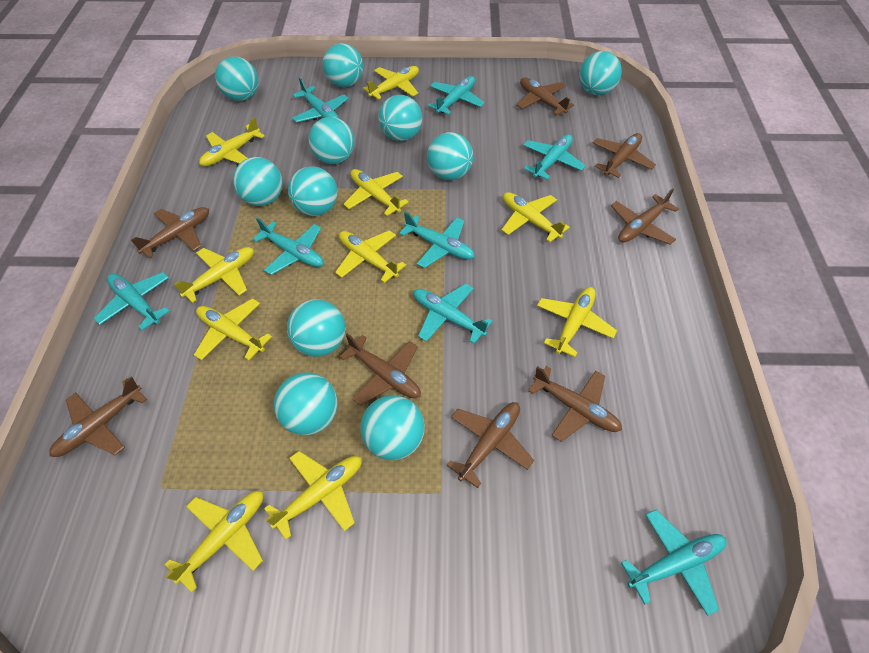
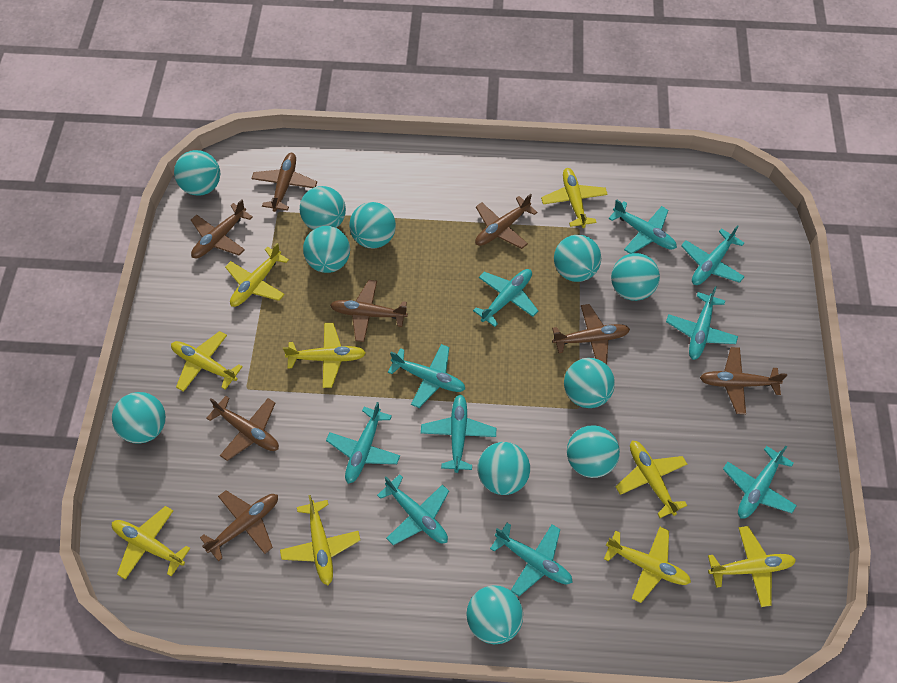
turquoise plane: 8 -> 10
yellow plane: 10 -> 9

